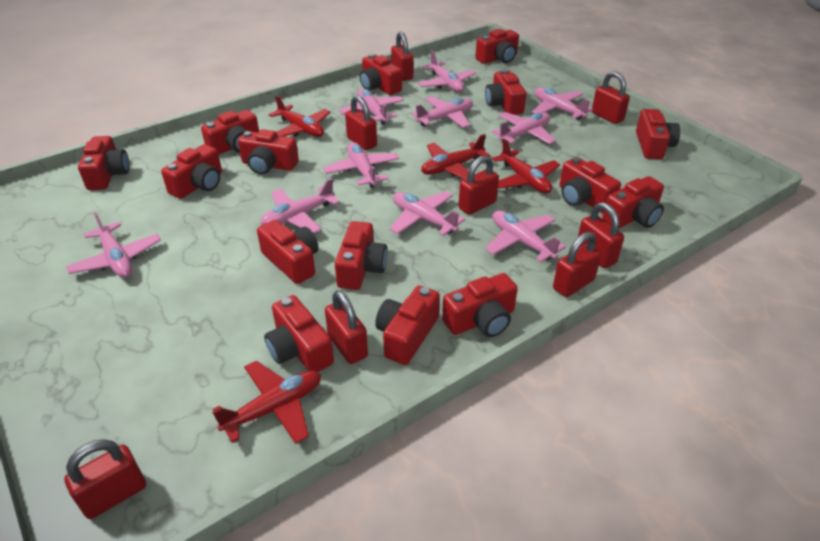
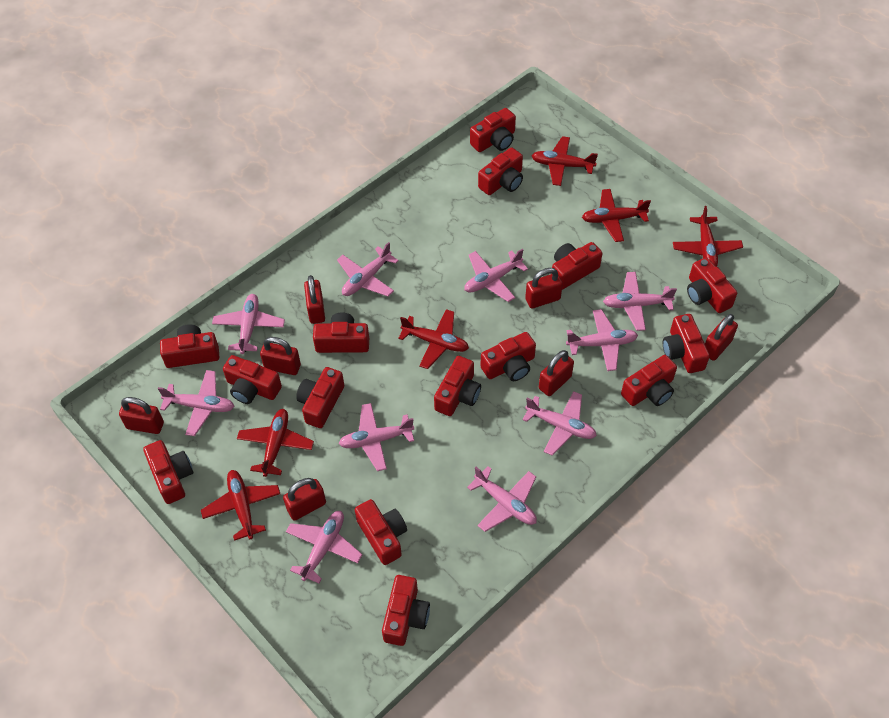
red padlock: 8 -> 7
red plane: 4 -> 6

